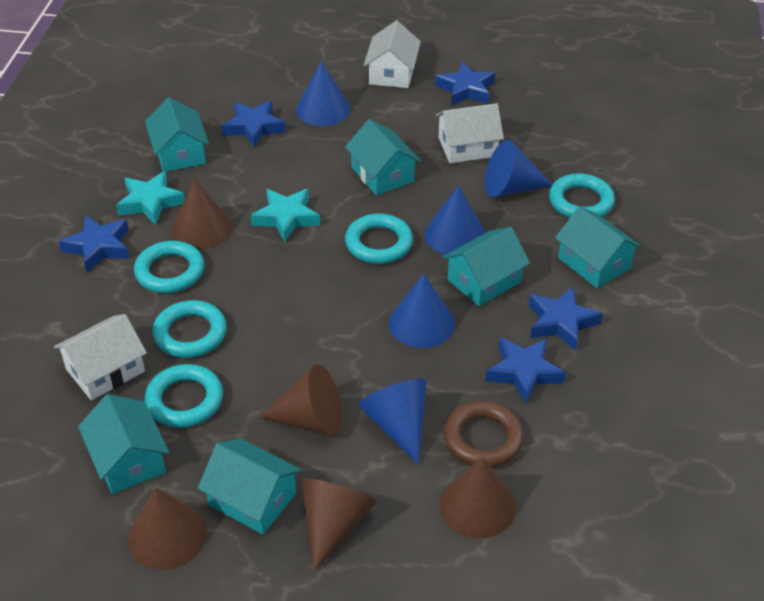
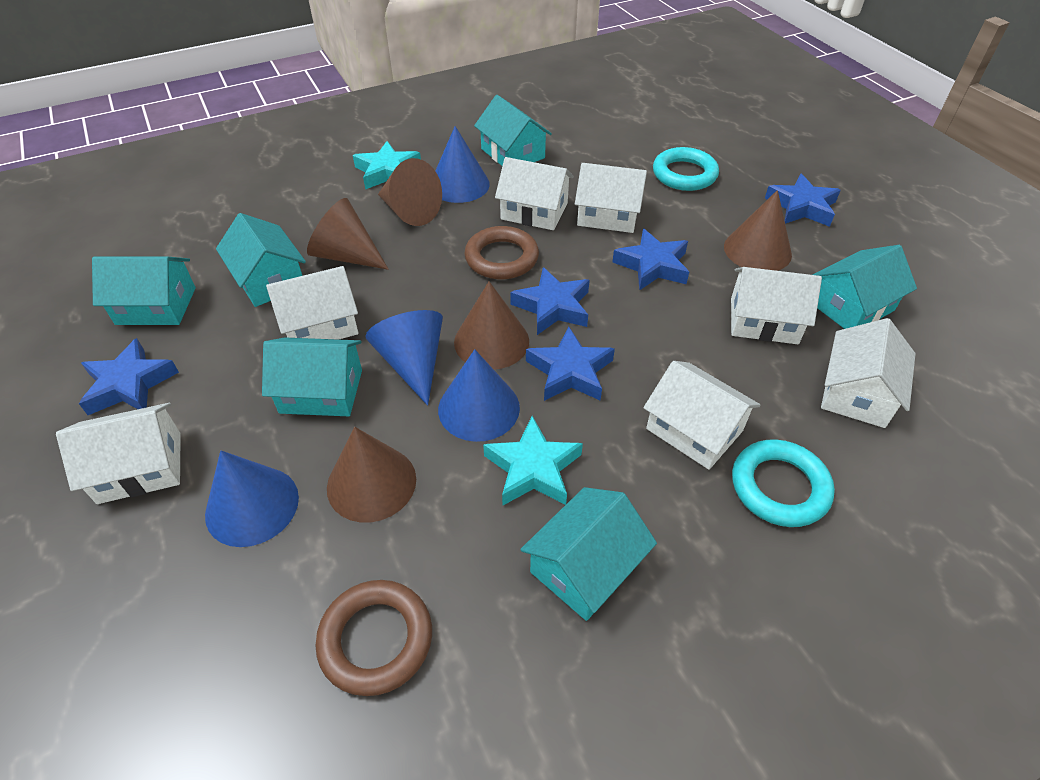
blue cone: 5 -> 4
brown ring: 1 -> 2
turquoise ring: 5 -> 2
white house: 3 -> 7

